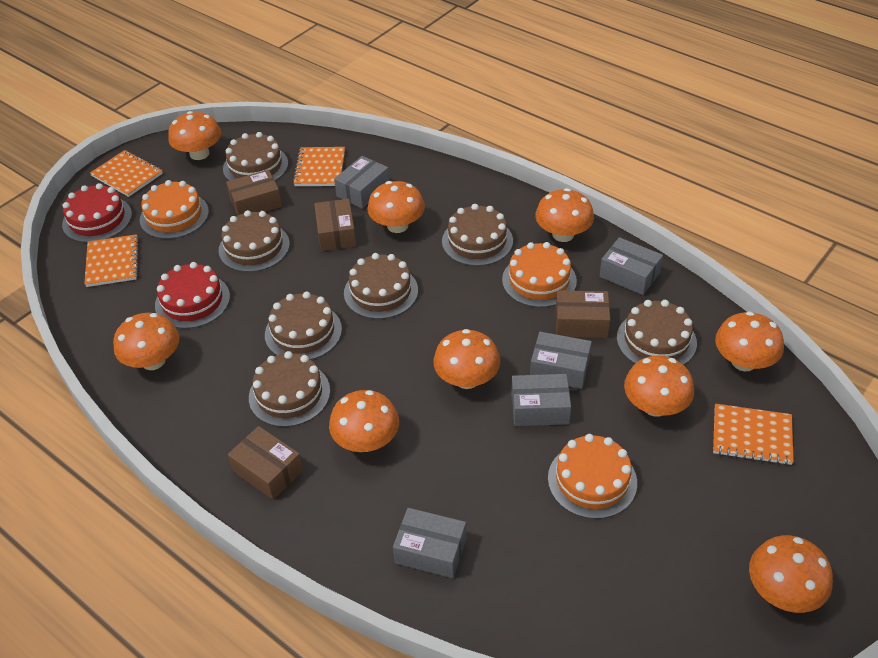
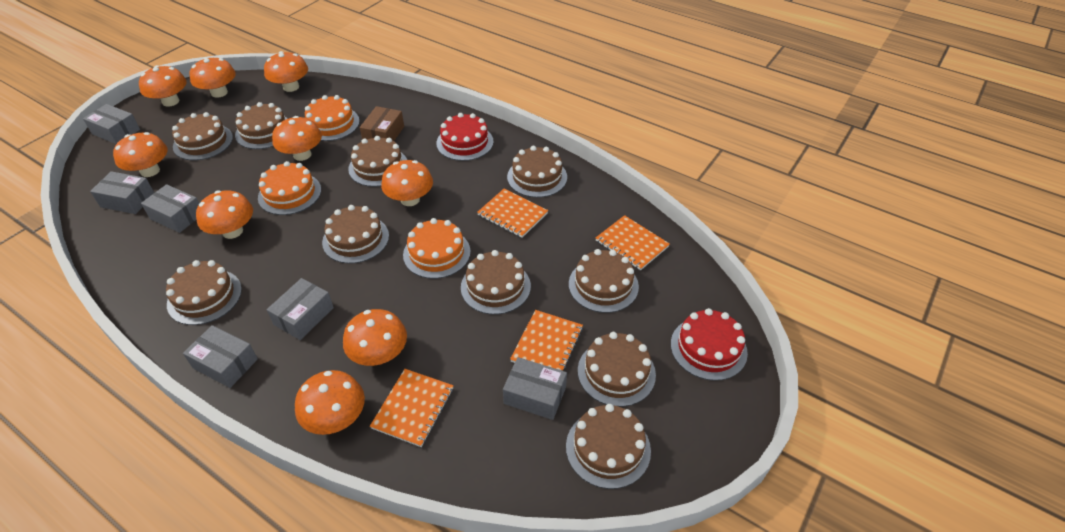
brown box: 4 -> 1
brown cake: 7 -> 10
grey box: 5 -> 6

